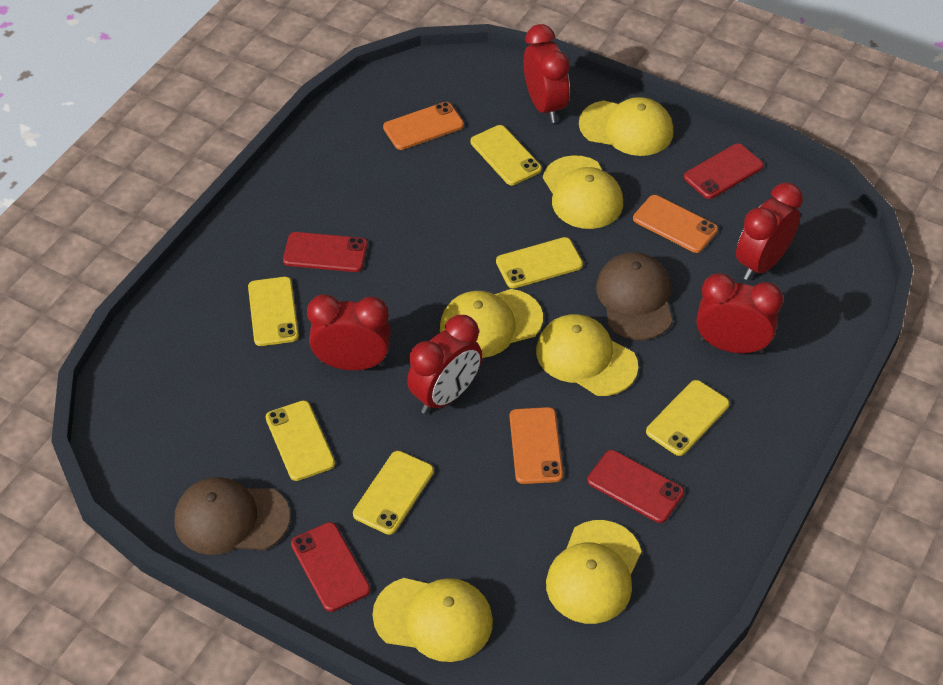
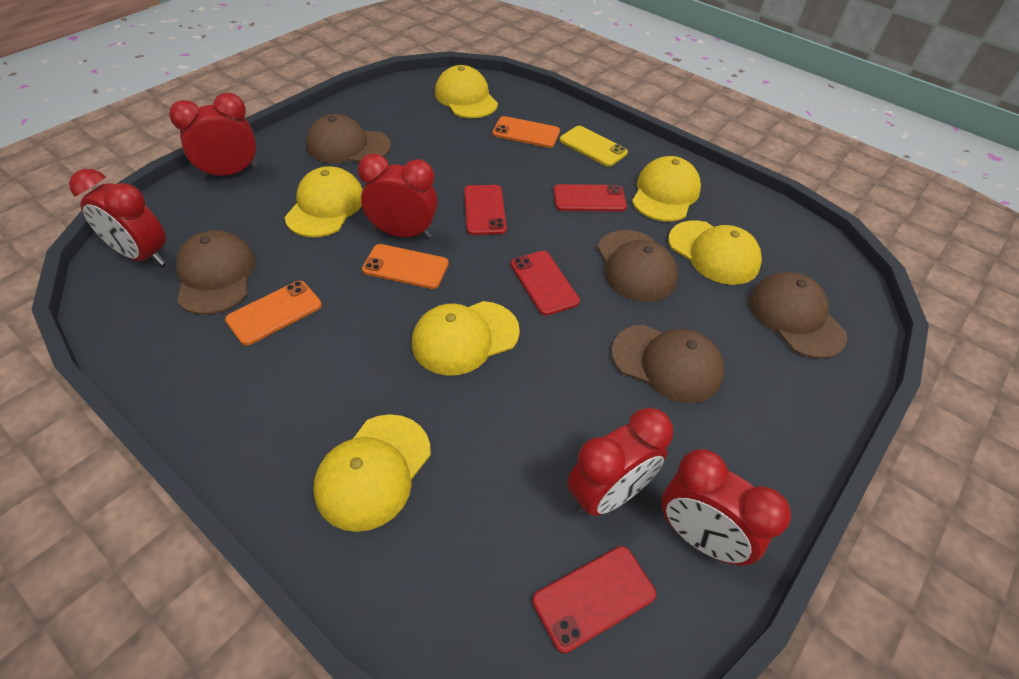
brown cap: 2 -> 5
yellow phone: 6 -> 1

